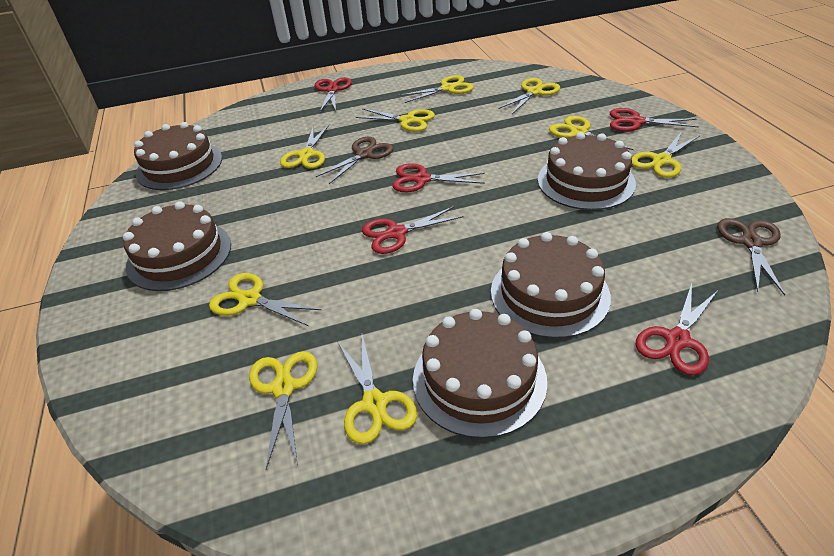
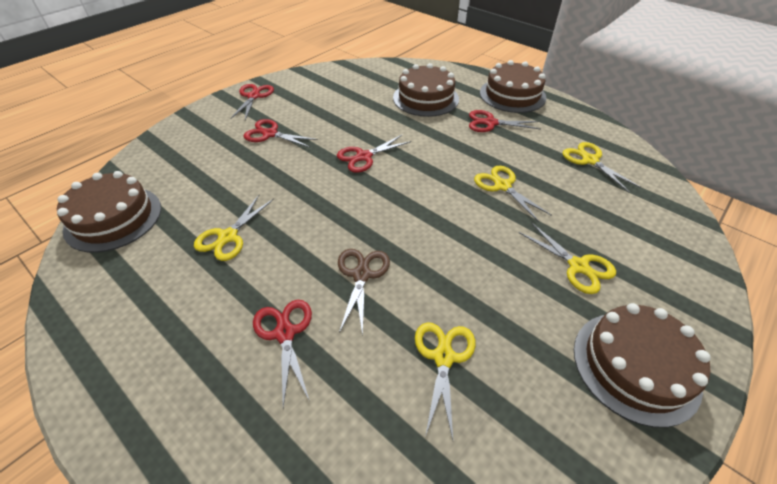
brown cake: 5 -> 4
brown scissors: 2 -> 1
yellow scissors: 9 -> 5

